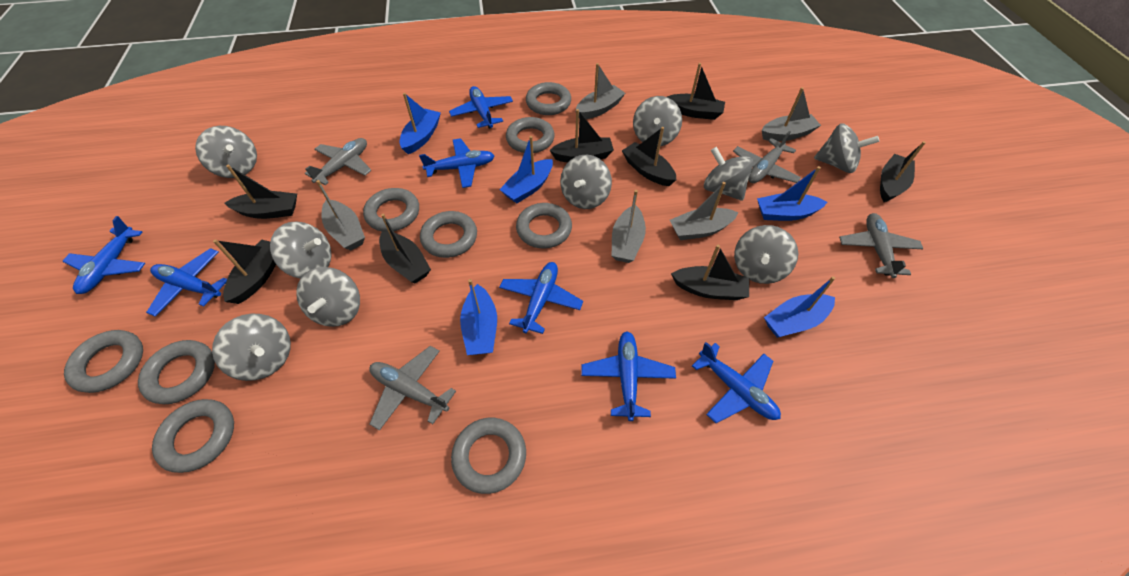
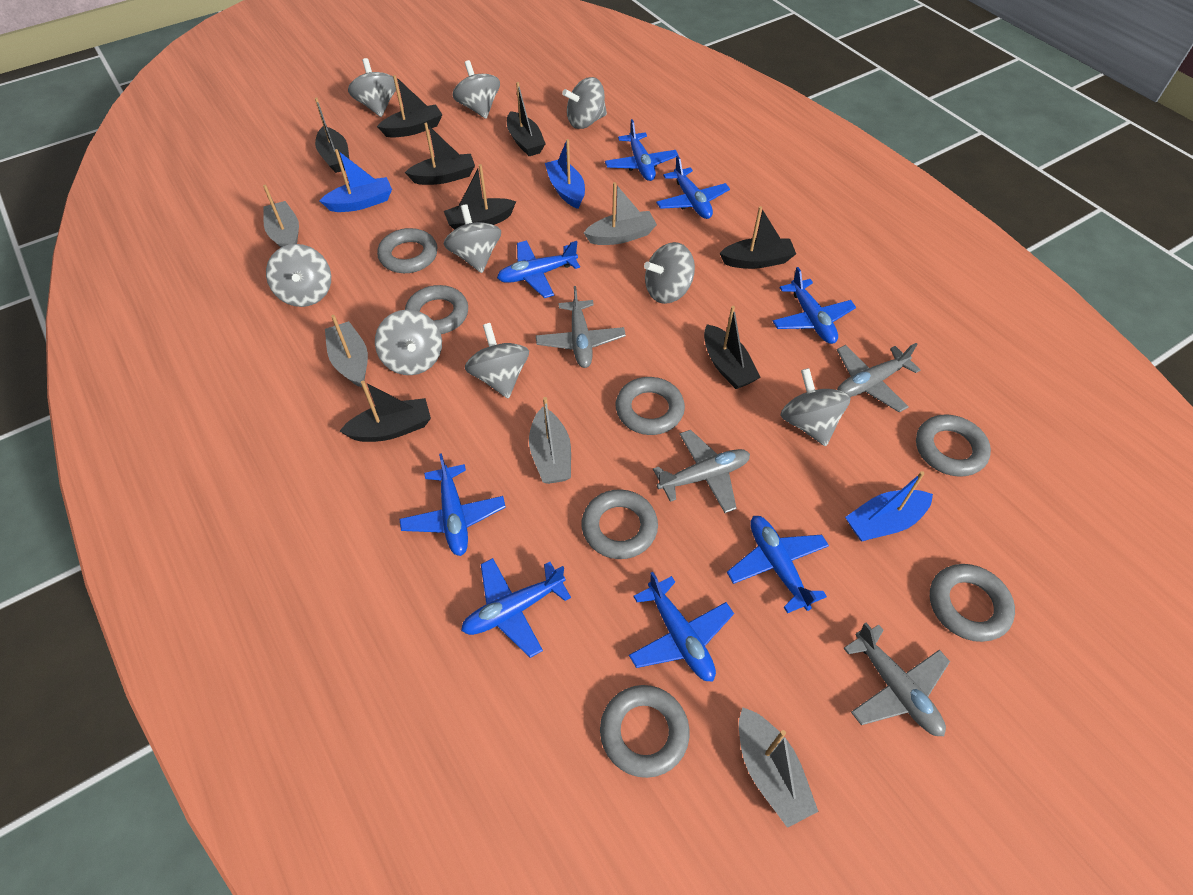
blue boat: 5 -> 3
blue plane: 7 -> 8
grey ring: 9 -> 7

